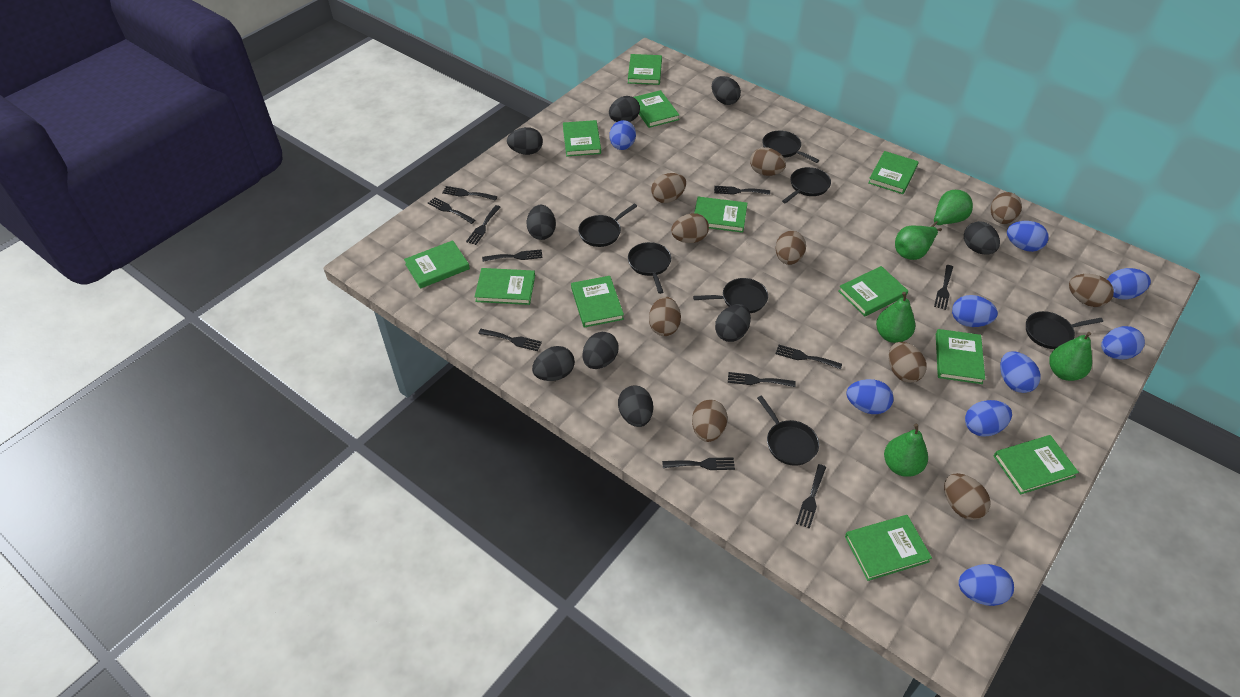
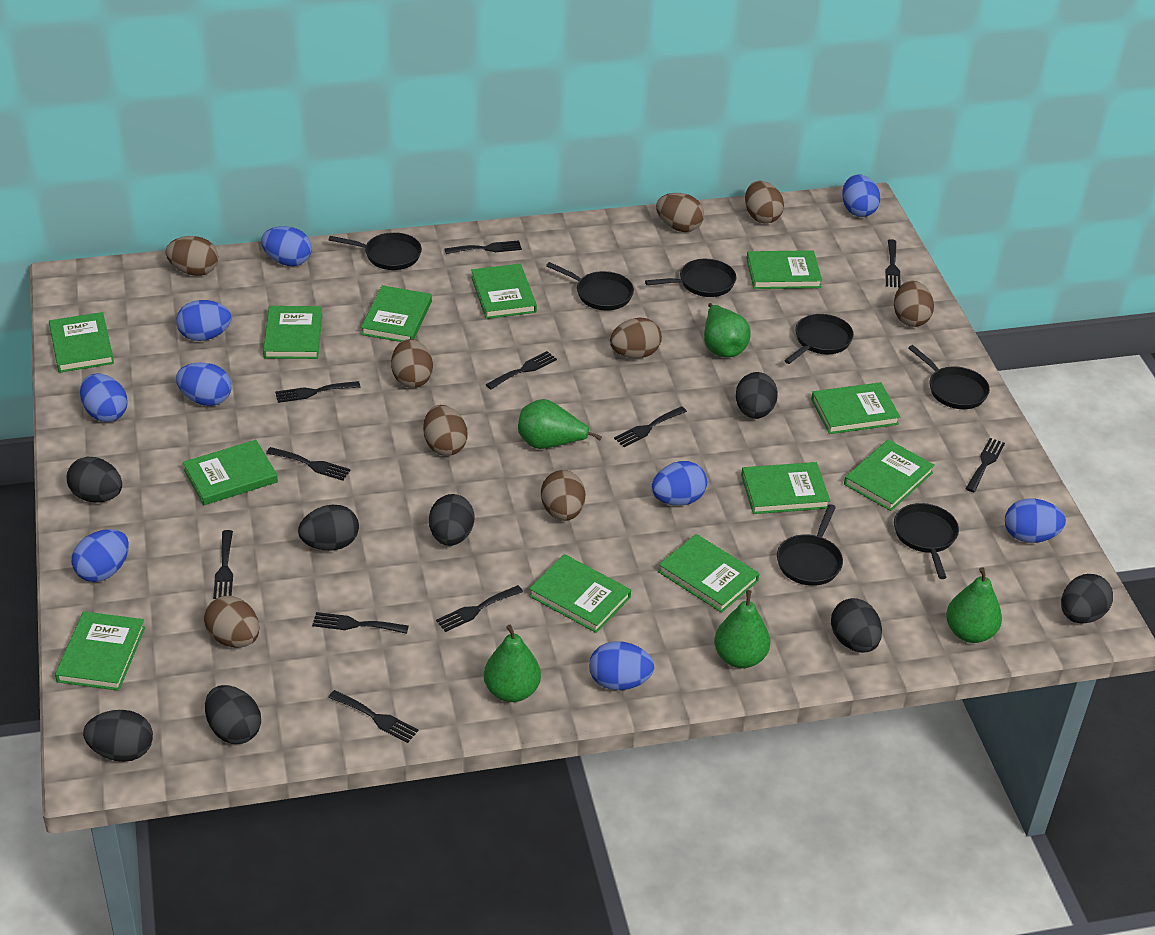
black egg: 9 -> 8
brown egg: 10 -> 9

